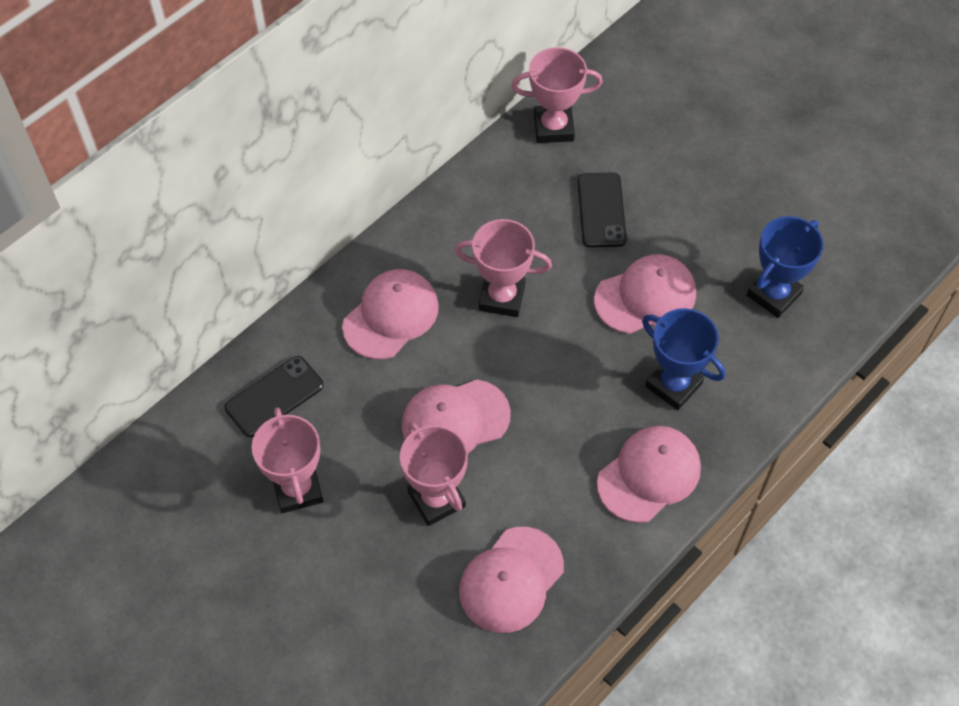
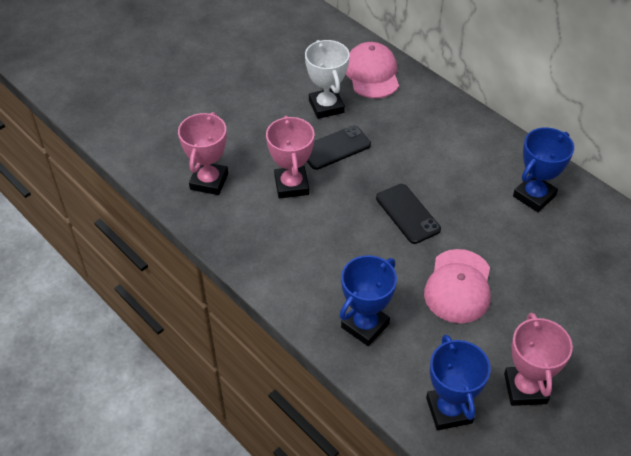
blue trophy: 2 -> 3
pink cap: 5 -> 2
pink trophy: 4 -> 3
white trophy: 0 -> 1

